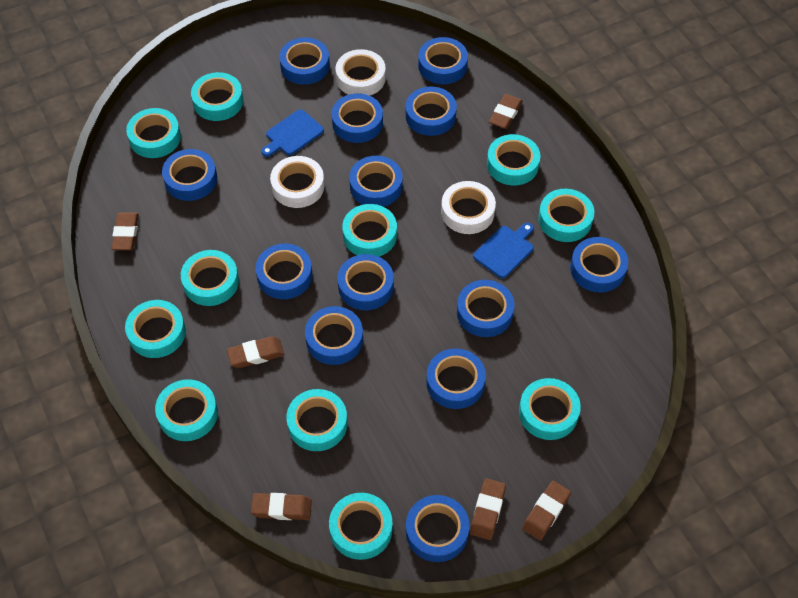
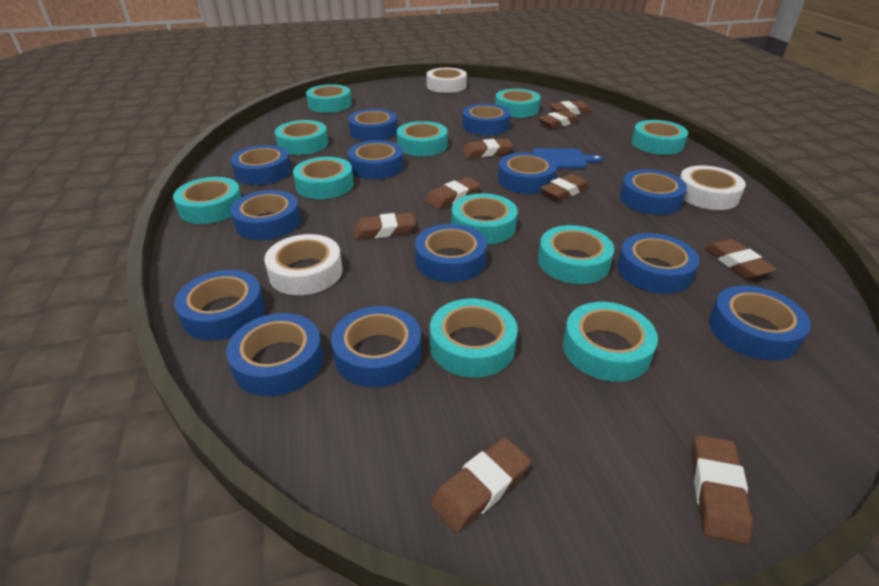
blue cutting board: 2 -> 1
brown eraser: 6 -> 9

